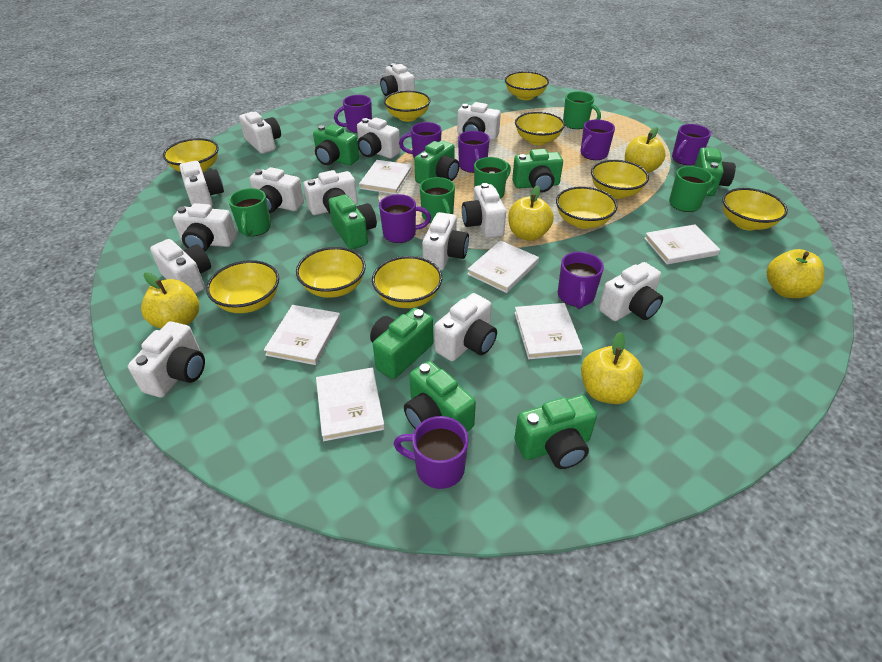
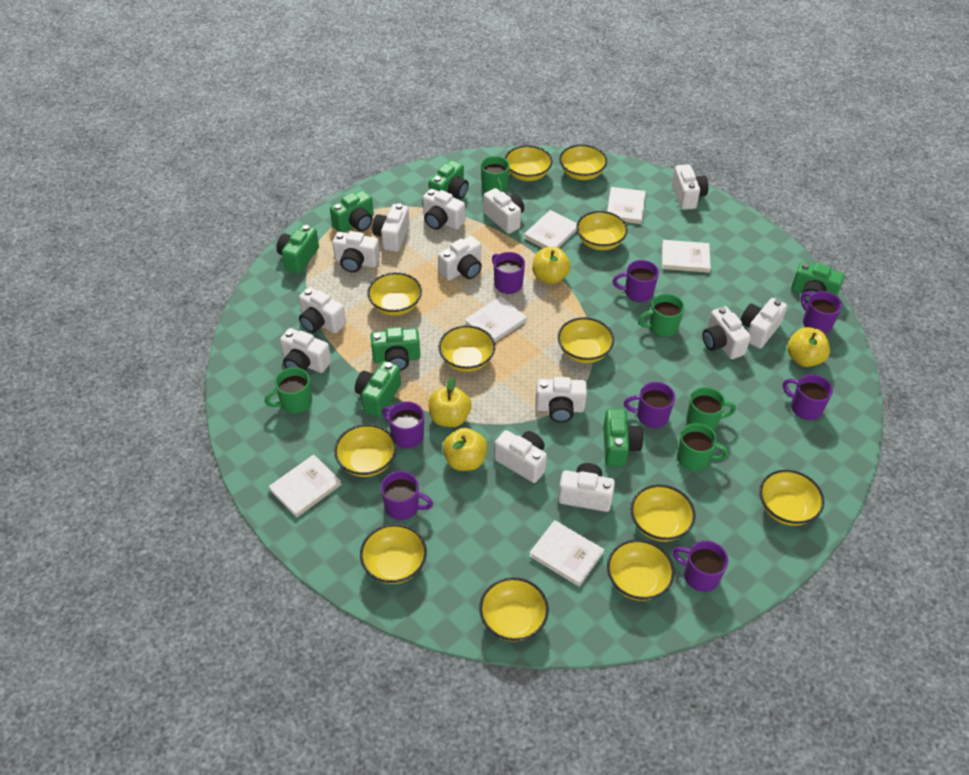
green camera: 8 -> 7
white camera: 14 -> 13
yellow apple: 5 -> 4
yellow bowl: 10 -> 12

